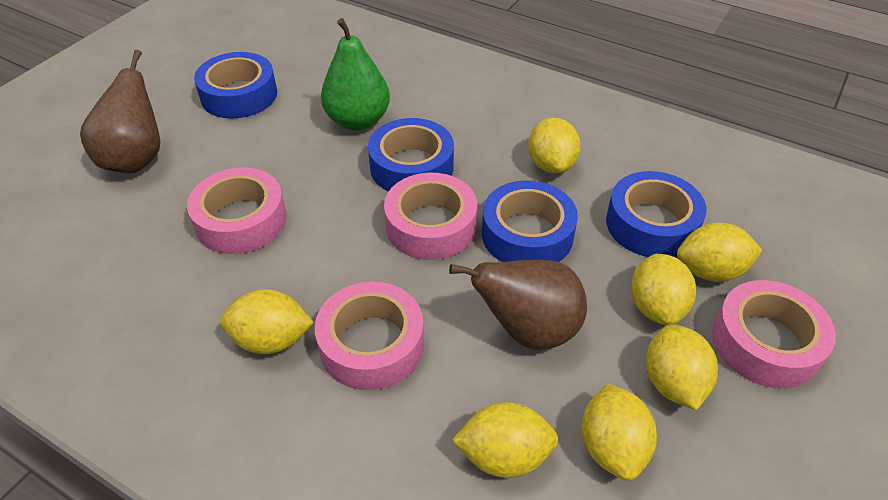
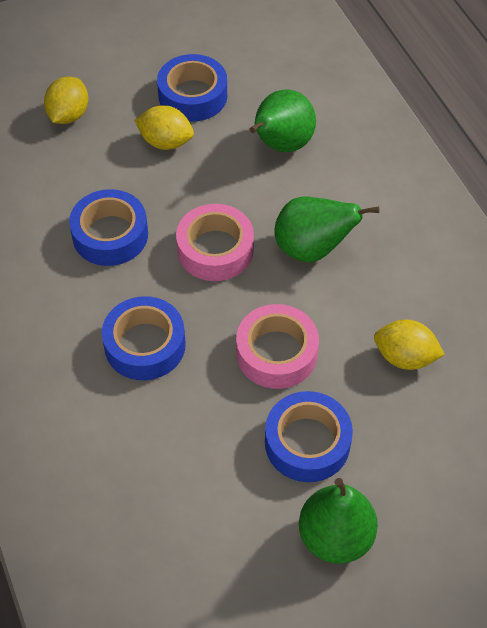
brown pear: 2 -> 0
green pear: 1 -> 3
pink tape: 4 -> 2
yellow lemon: 7 -> 3

